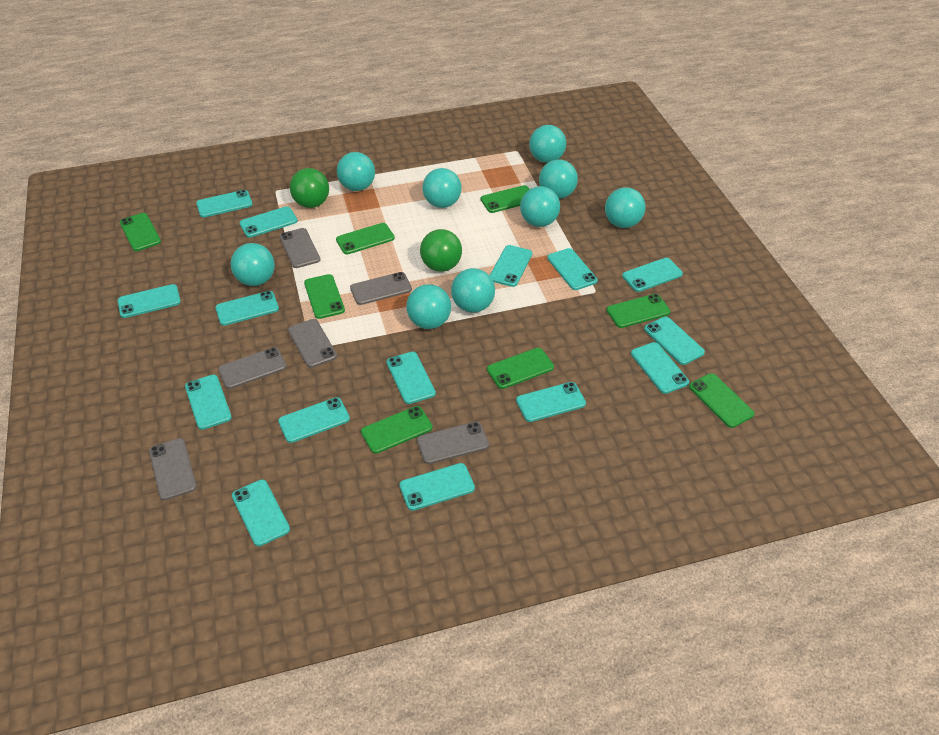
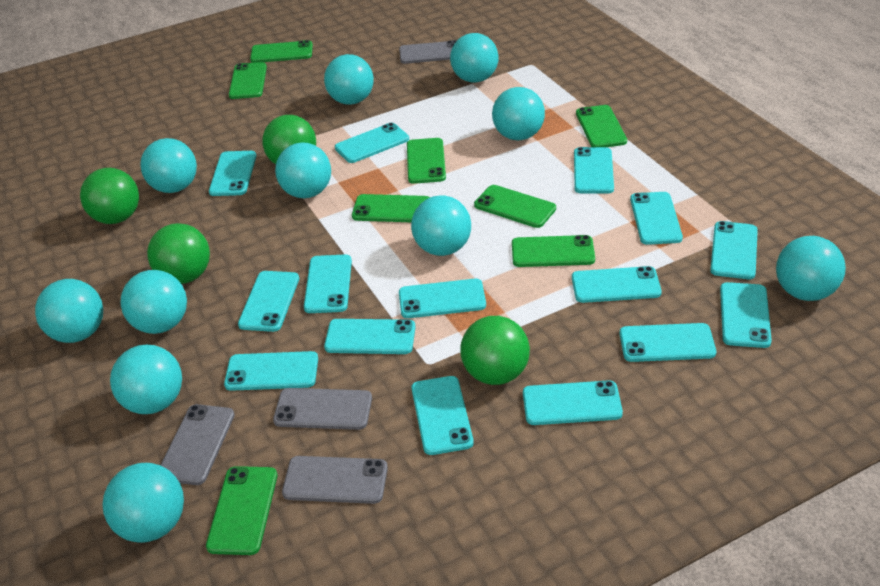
green ball: 2 -> 4
grey phone: 6 -> 4
turquoise ball: 9 -> 11

